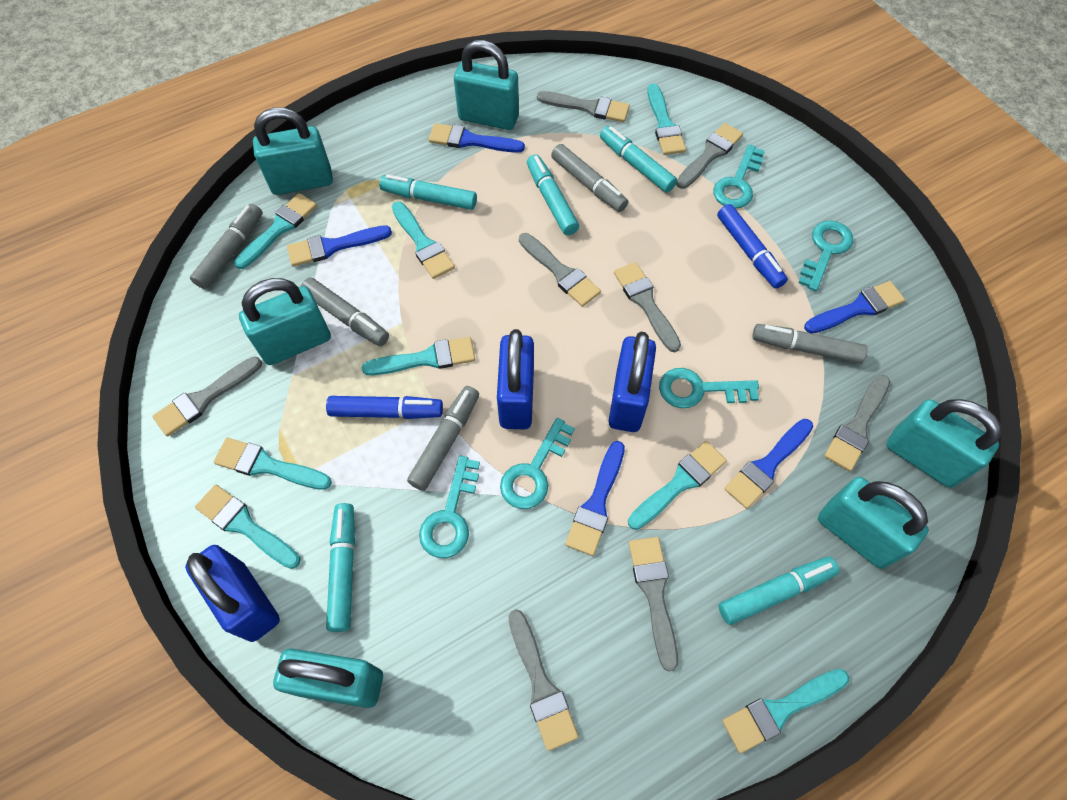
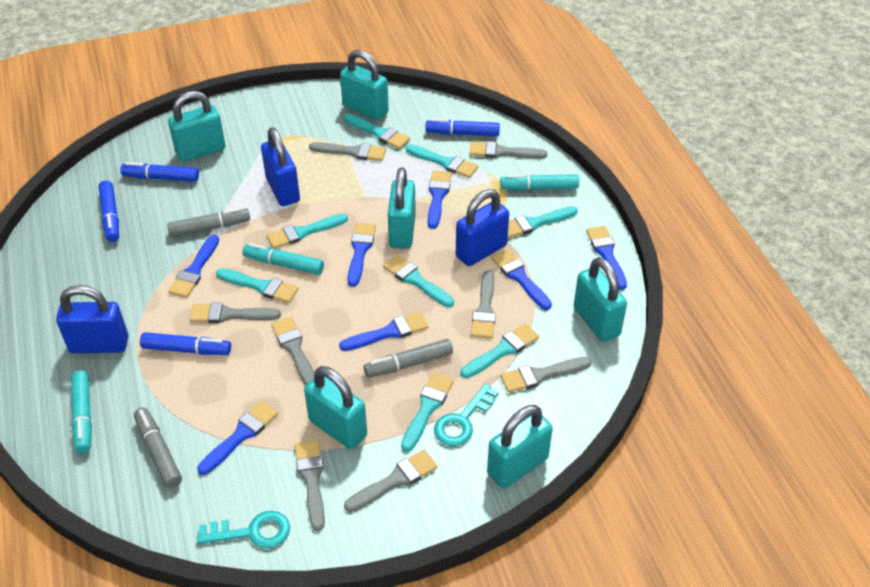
blue brush: 5 -> 7
blue marker: 2 -> 4
grey marker: 5 -> 3
turquoise key: 5 -> 2
turquoise marker: 5 -> 3

